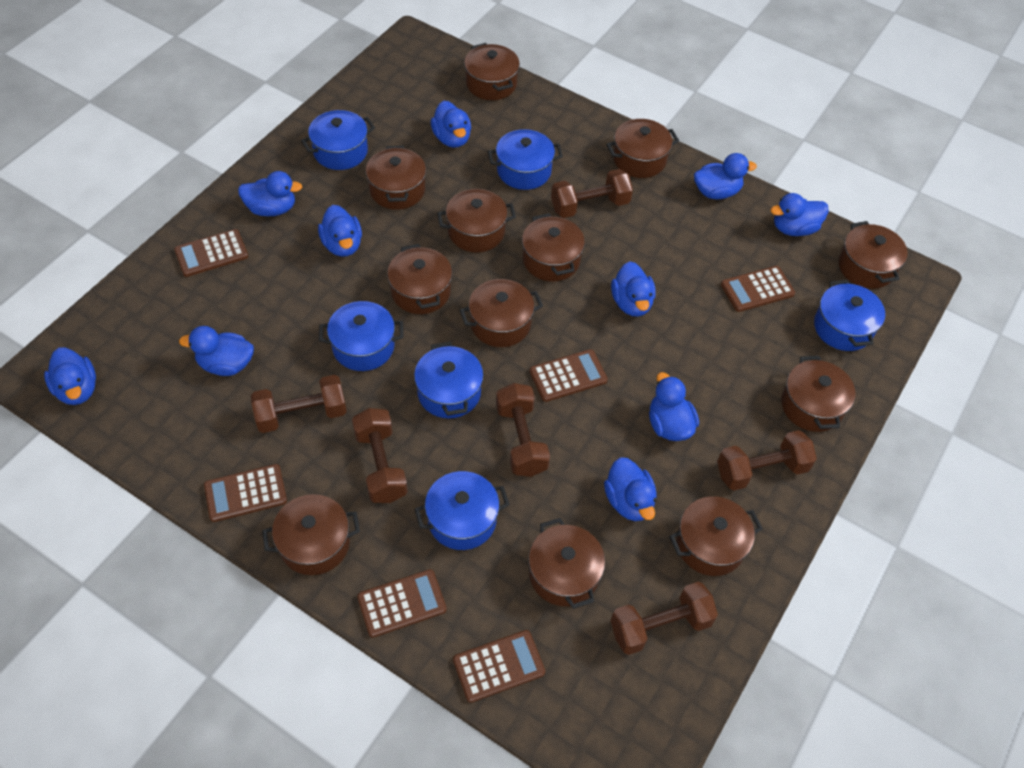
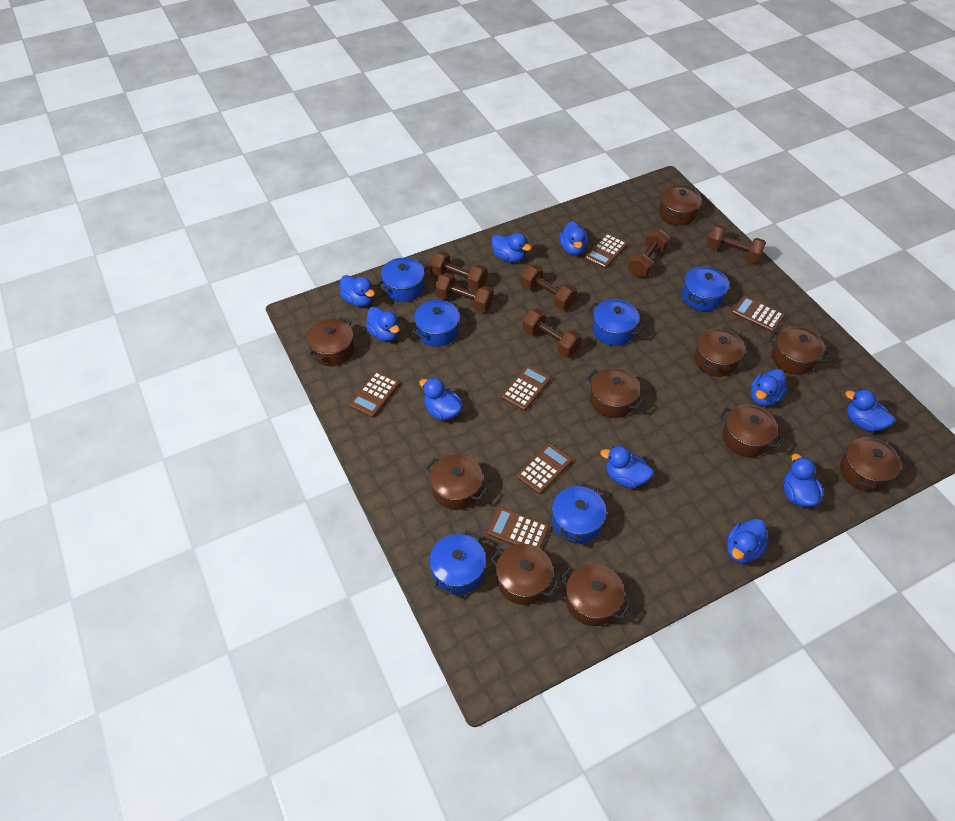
brown pot: 12 -> 10

